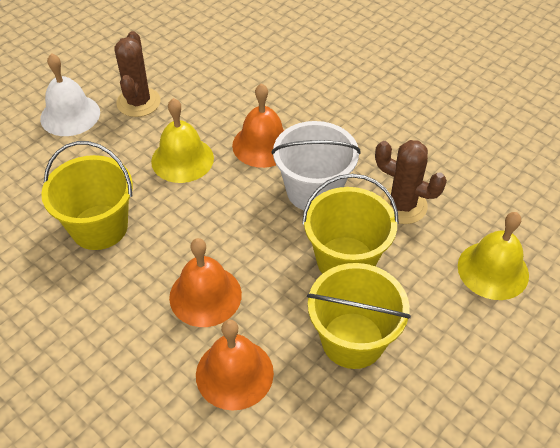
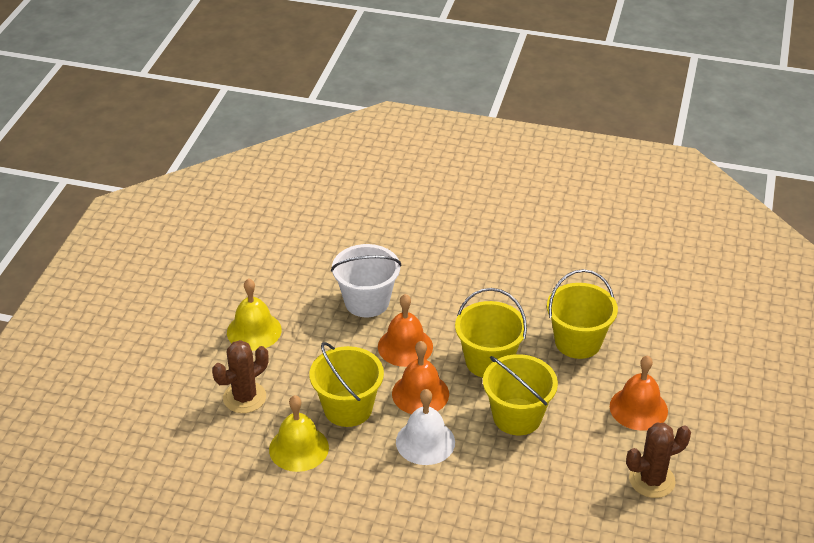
yellow bucket: 3 -> 4

